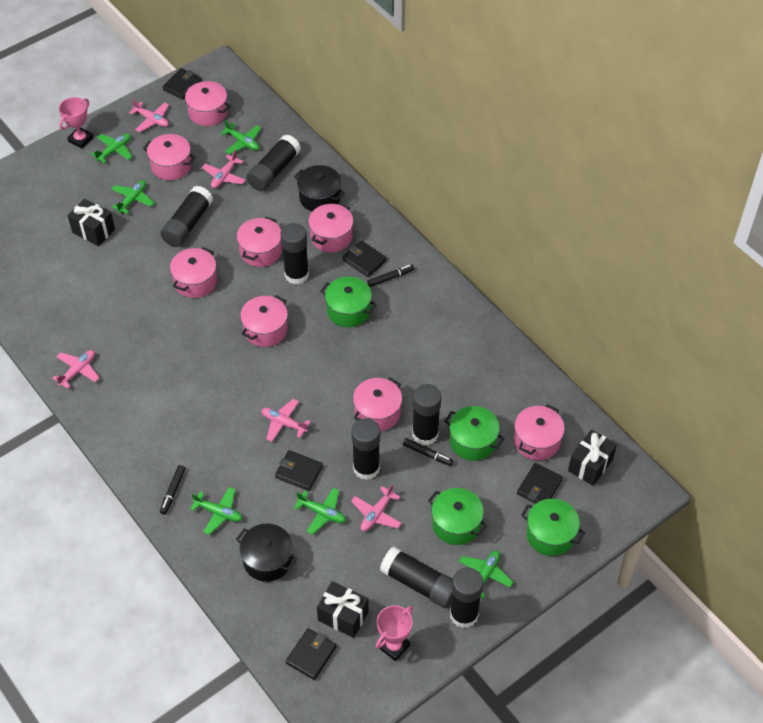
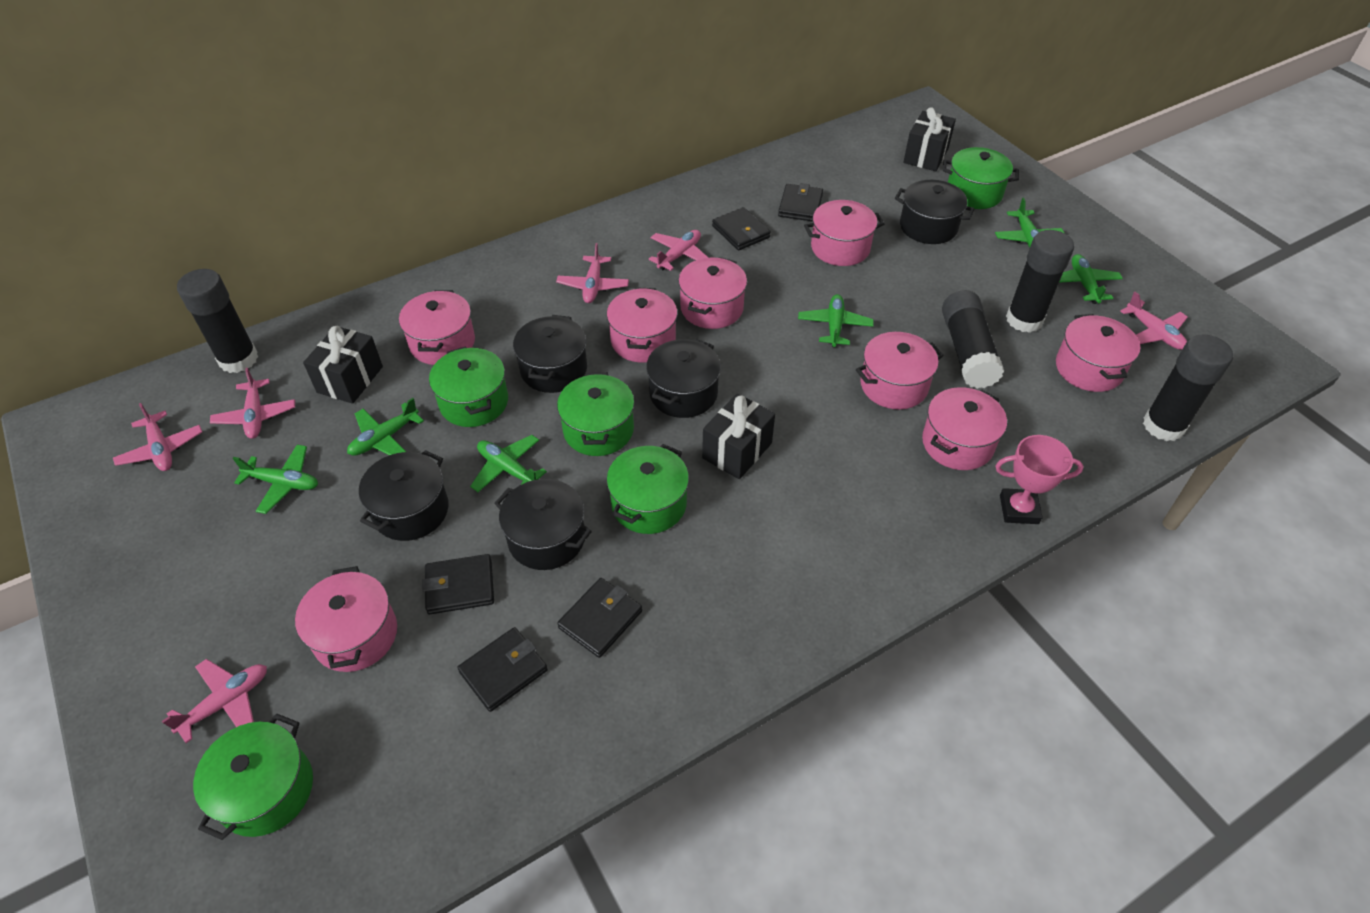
black glue stick: 7 -> 4
black marker: 3 -> 0
black pot: 2 -> 5
green pot: 4 -> 5
pink plane: 5 -> 6
pink trophy: 2 -> 1

